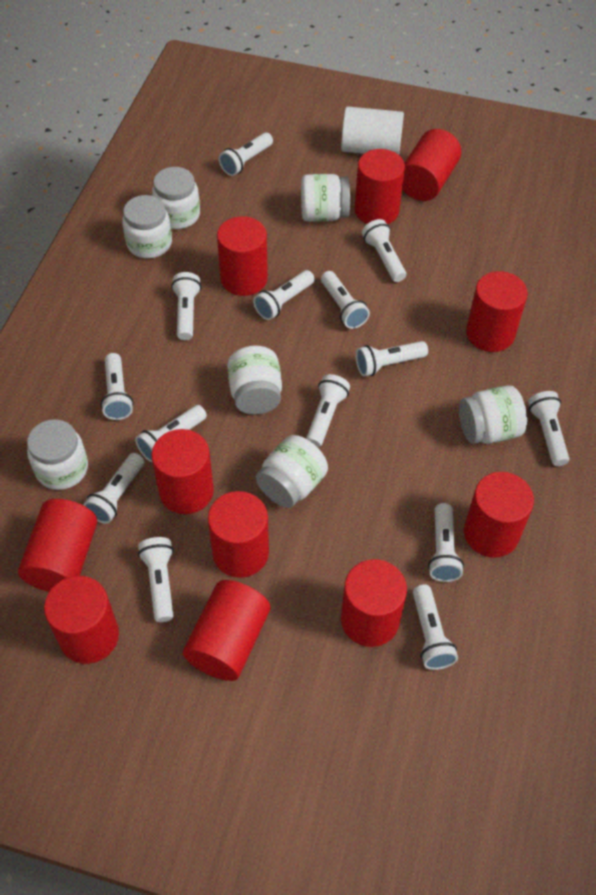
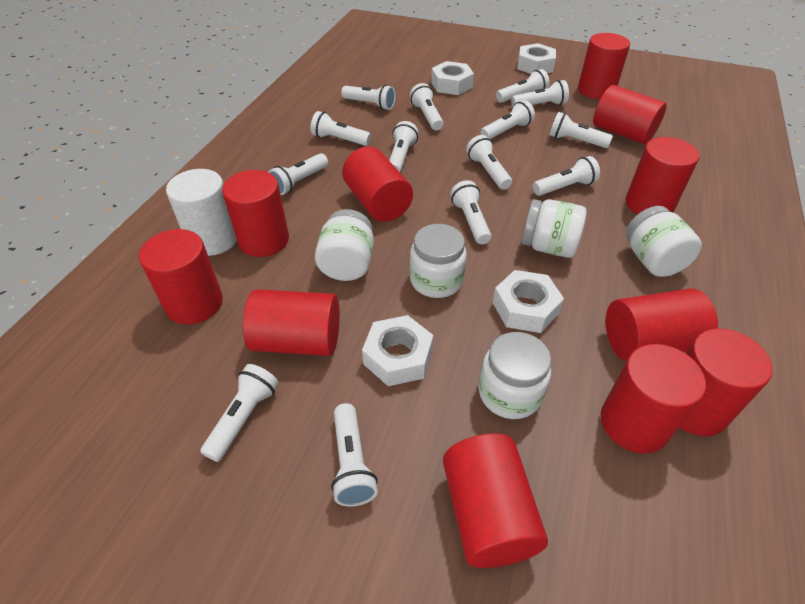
white jar: 7 -> 5
white nut: 0 -> 4

